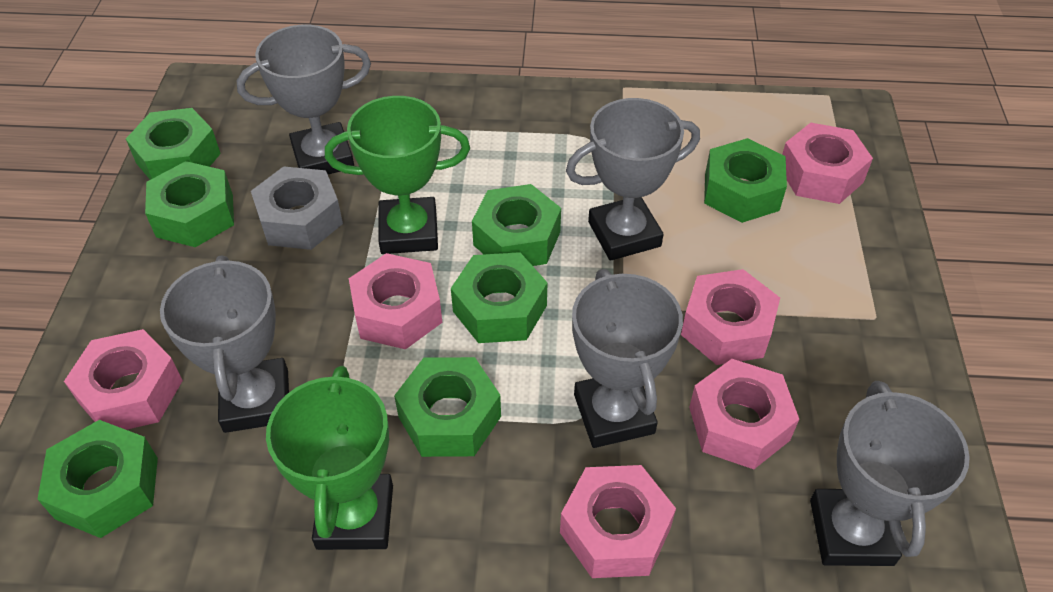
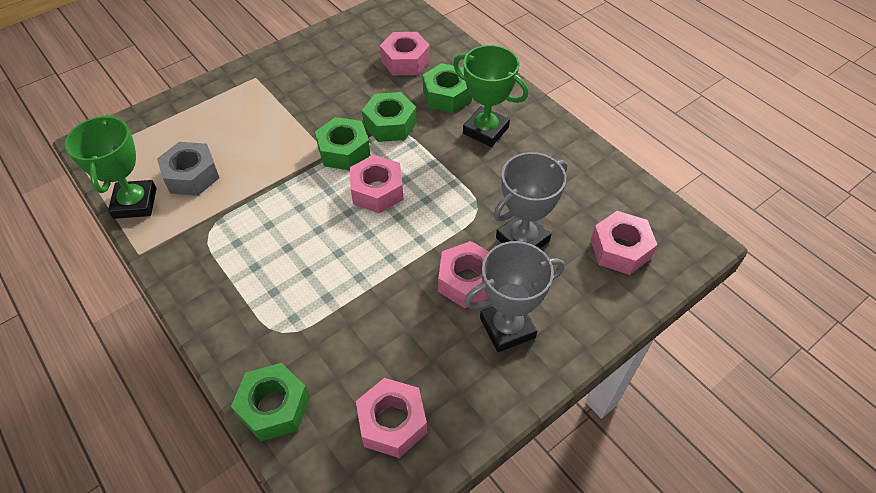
green nut: 7 -> 4
grey trophy: 5 -> 2
pink nut: 6 -> 5

